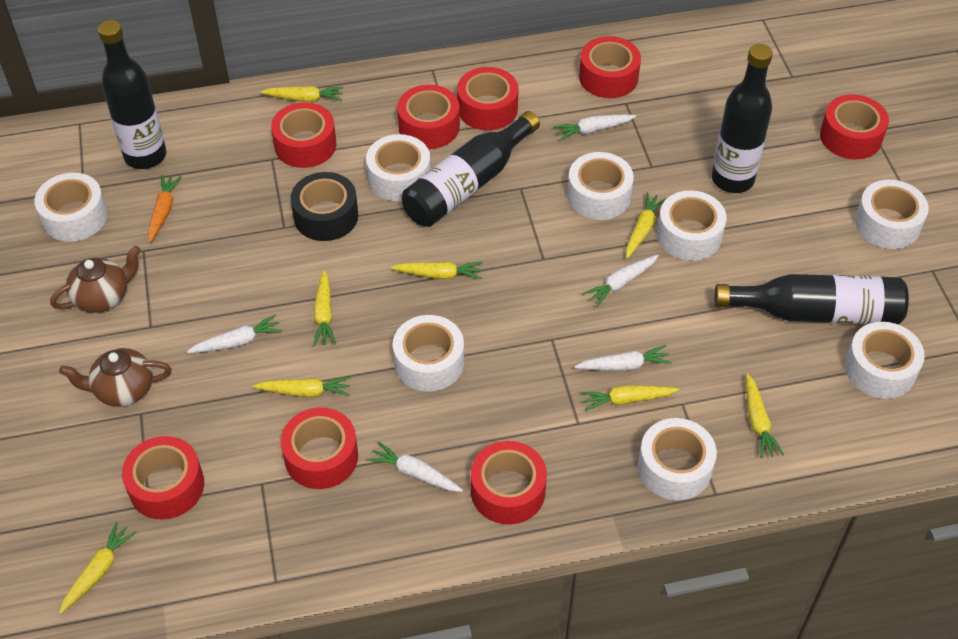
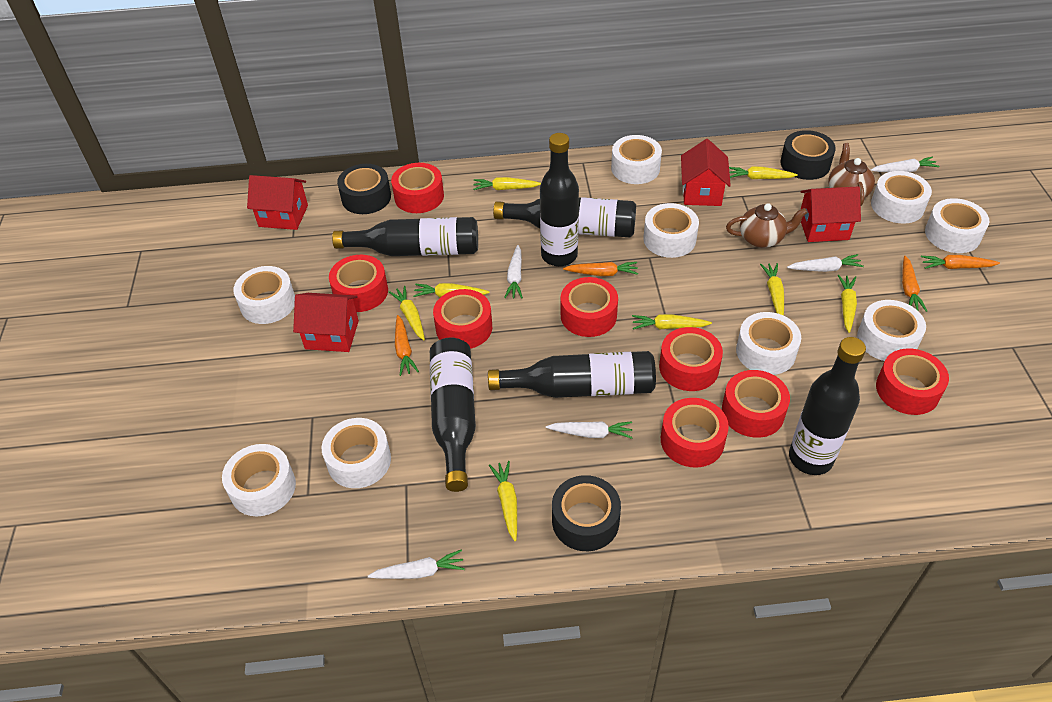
black bottle: 4 -> 6
black tape: 1 -> 3
orange carrot: 1 -> 4
red house: 0 -> 4
white tape: 8 -> 9

